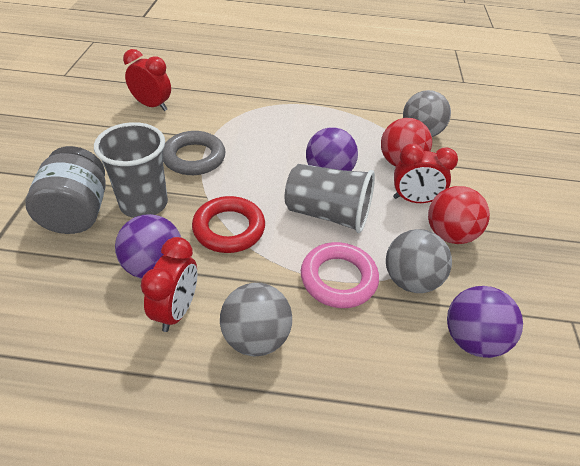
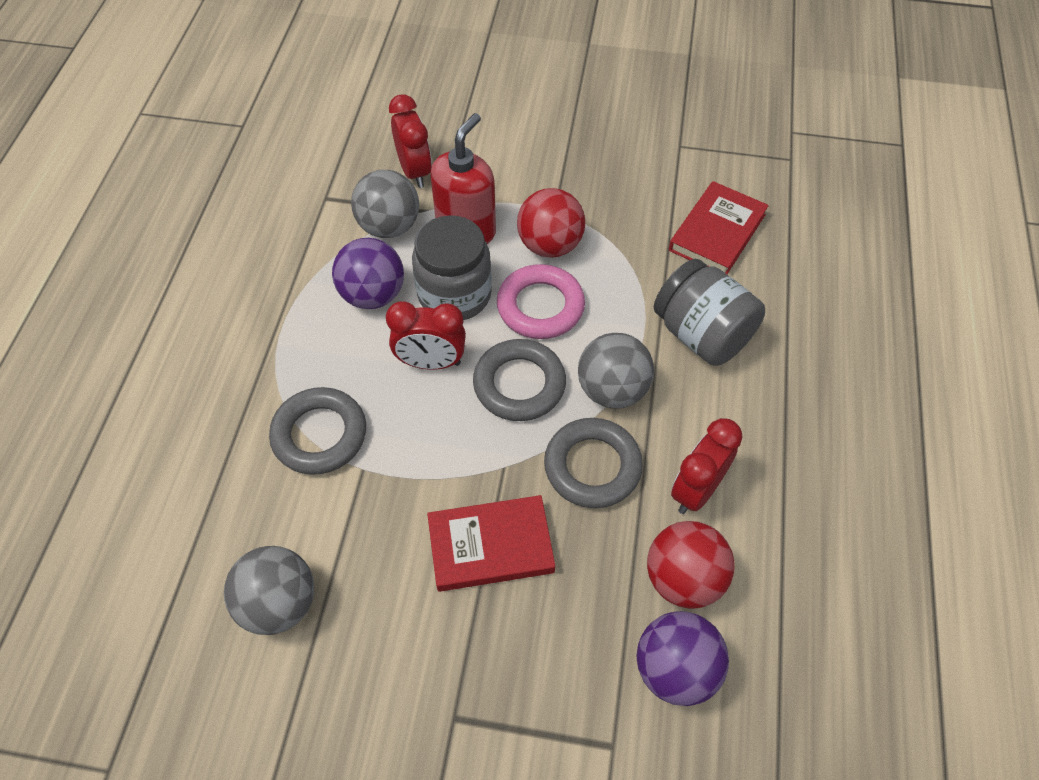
grey cup: 2 -> 0
grey jar: 1 -> 2
grey ring: 1 -> 3
purple ball: 3 -> 2
red book: 0 -> 2
red ring: 1 -> 0
red soap dispenser: 0 -> 1

